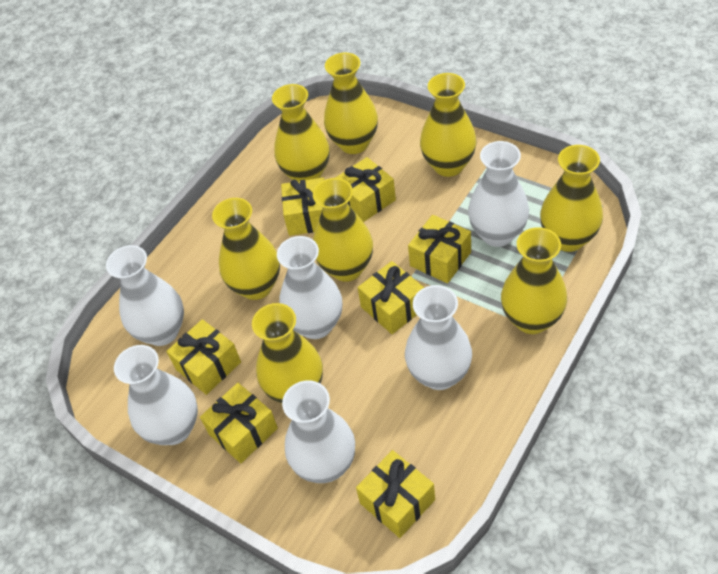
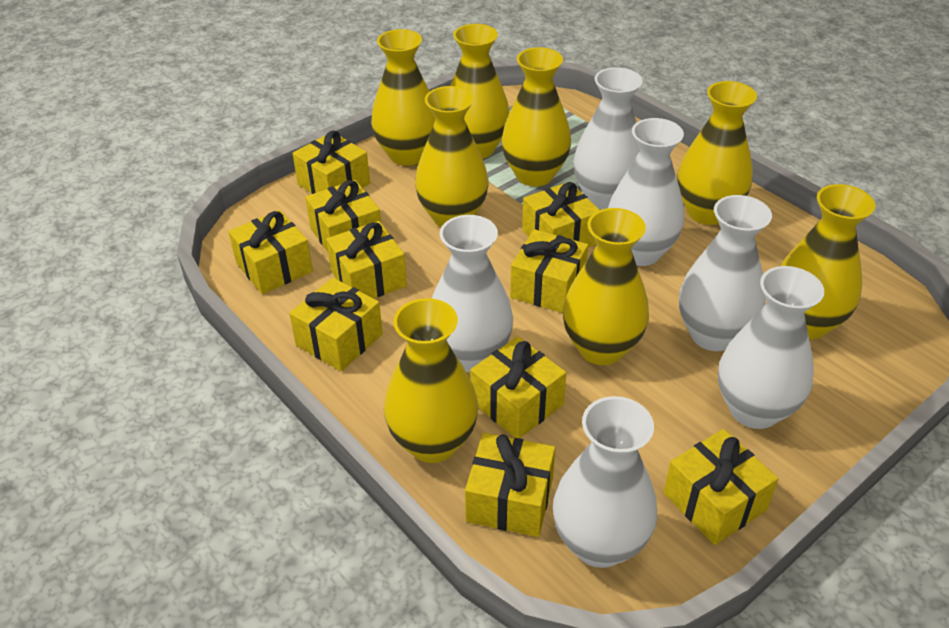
yellow gift: 7 -> 10

